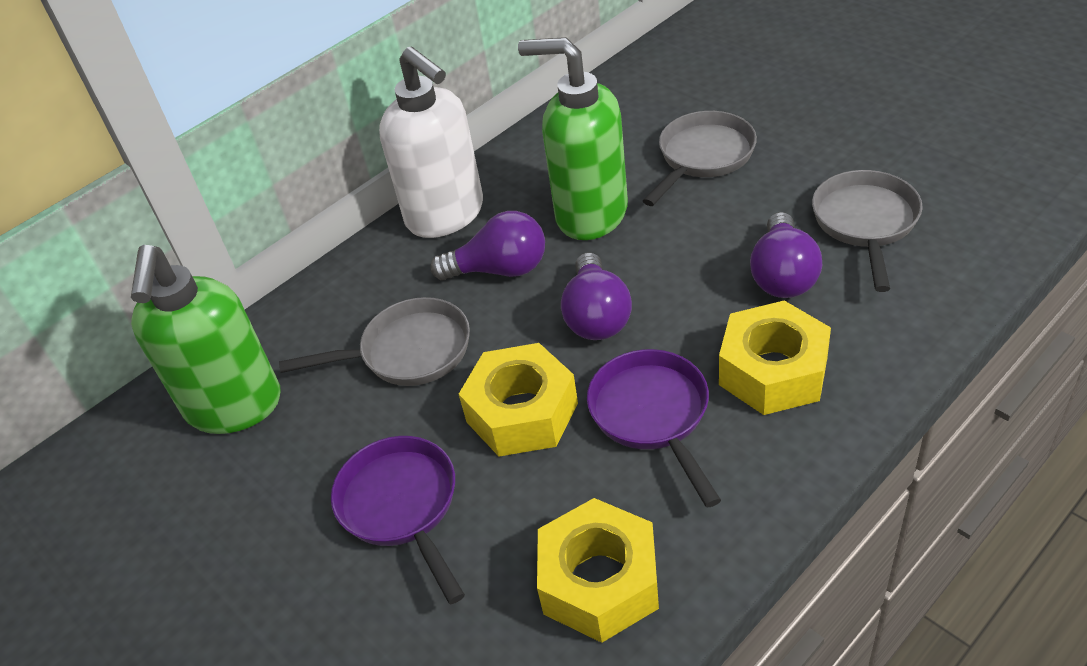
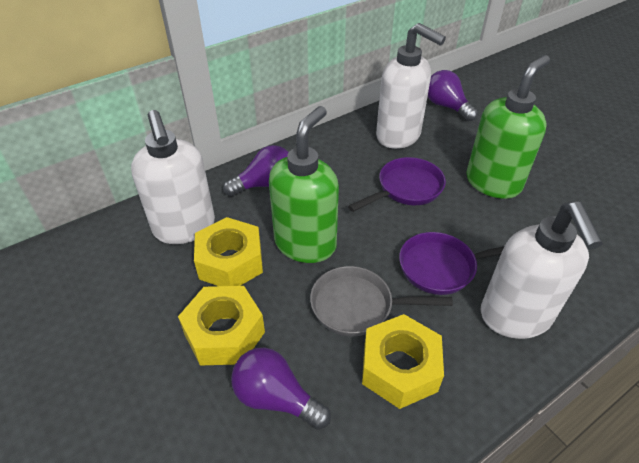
grey pan: 3 -> 1
white soap dispenser: 1 -> 3

